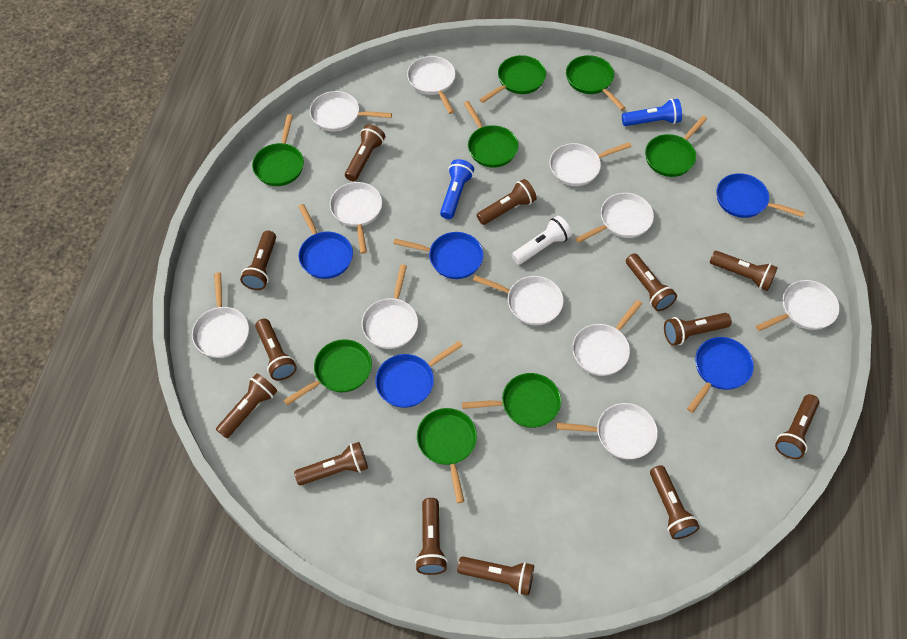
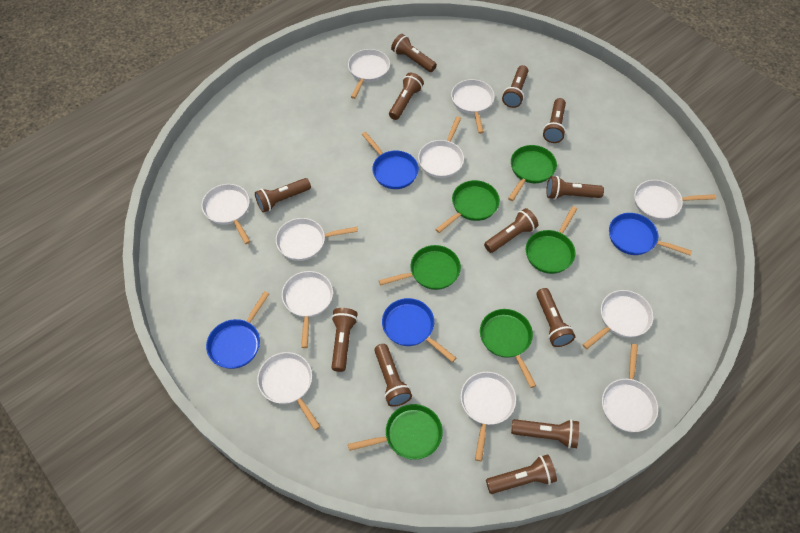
blue flashlight: 2 -> 0
blue pan: 5 -> 4
brown flashlight: 13 -> 12
green pan: 8 -> 6
white flashlight: 1 -> 0

